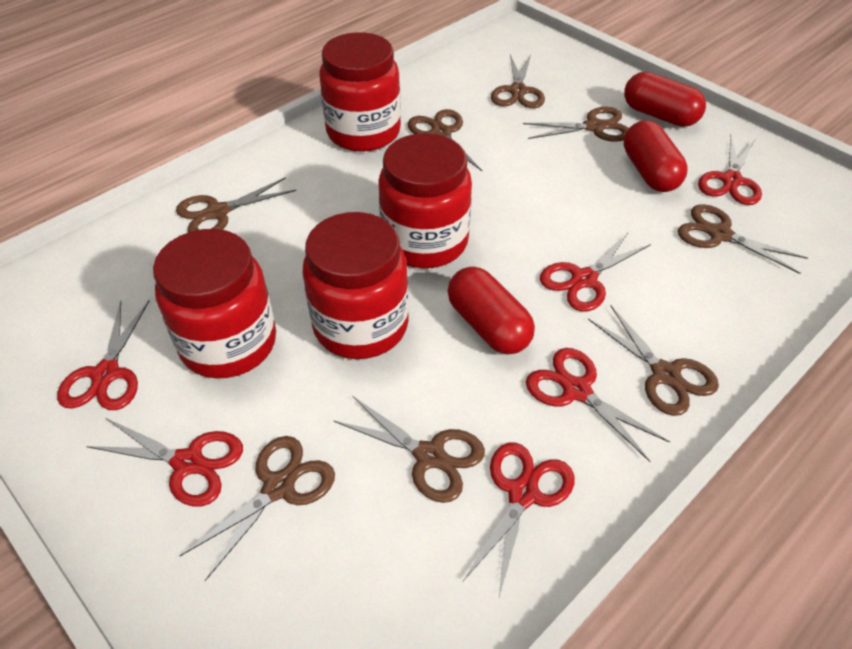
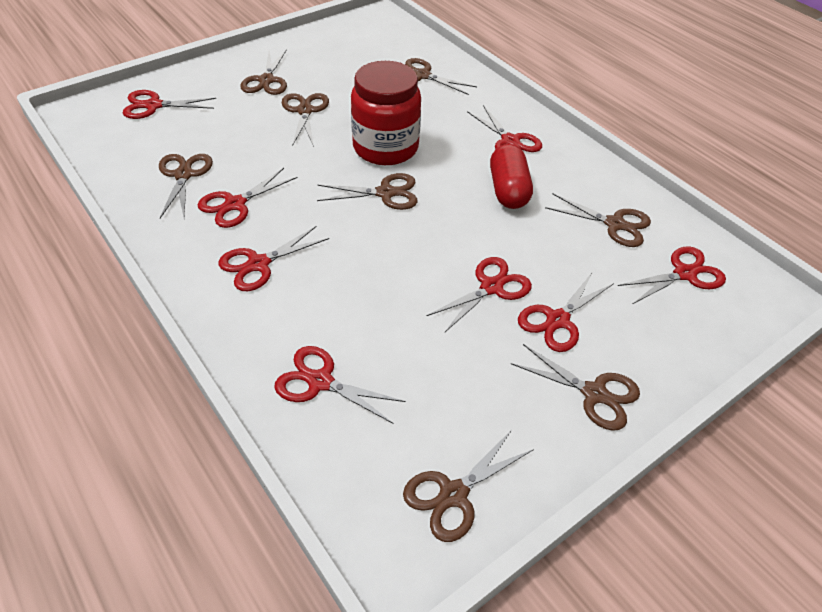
red capsule: 3 -> 1
red jar: 4 -> 1
red scissors: 6 -> 8

